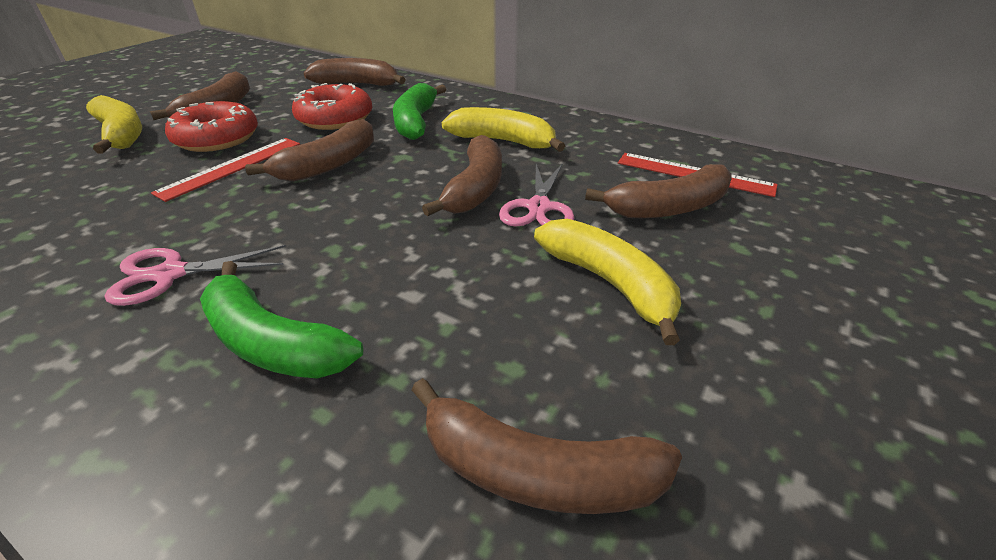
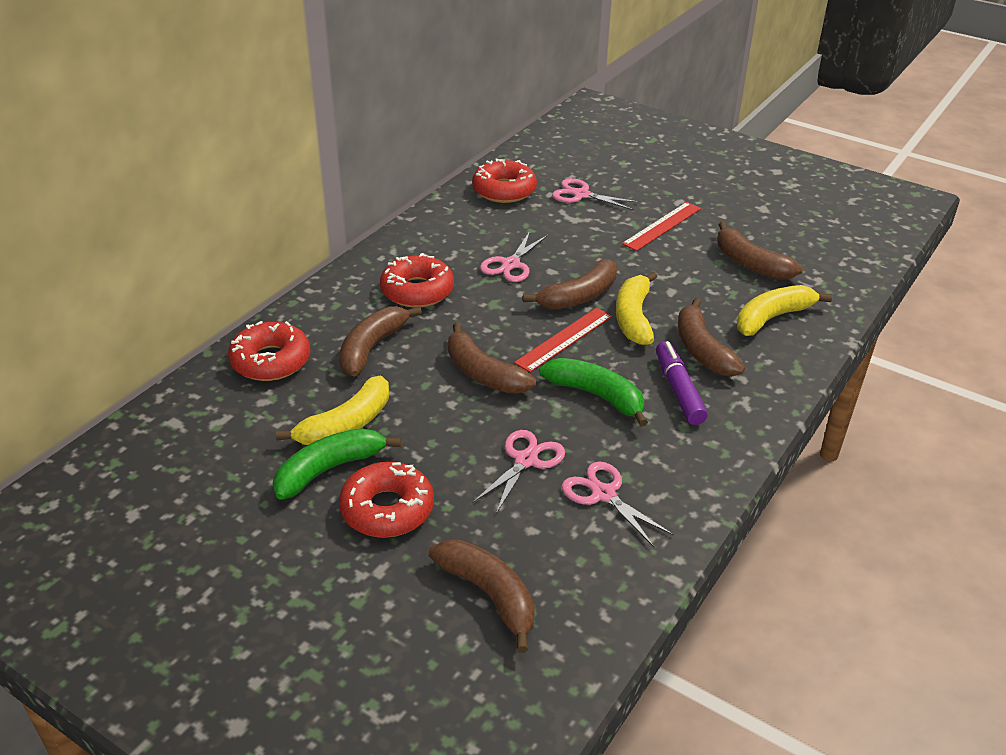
pink scissors: 2 -> 4
purple marker: 0 -> 1
red donut: 2 -> 4

